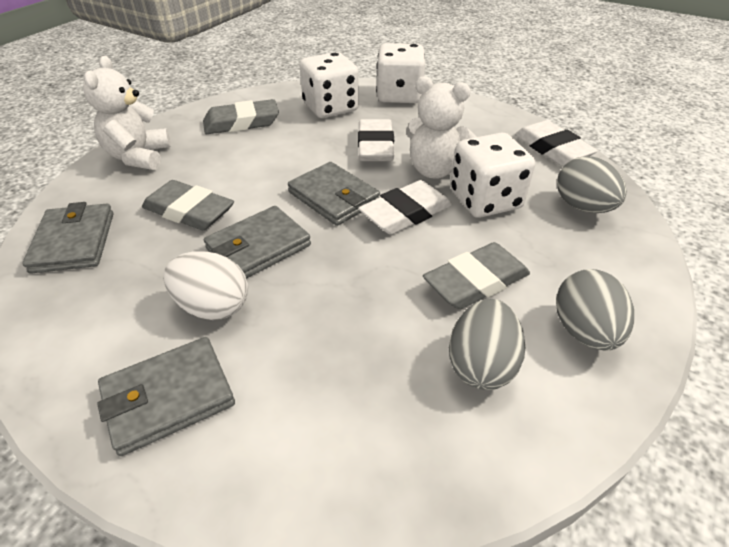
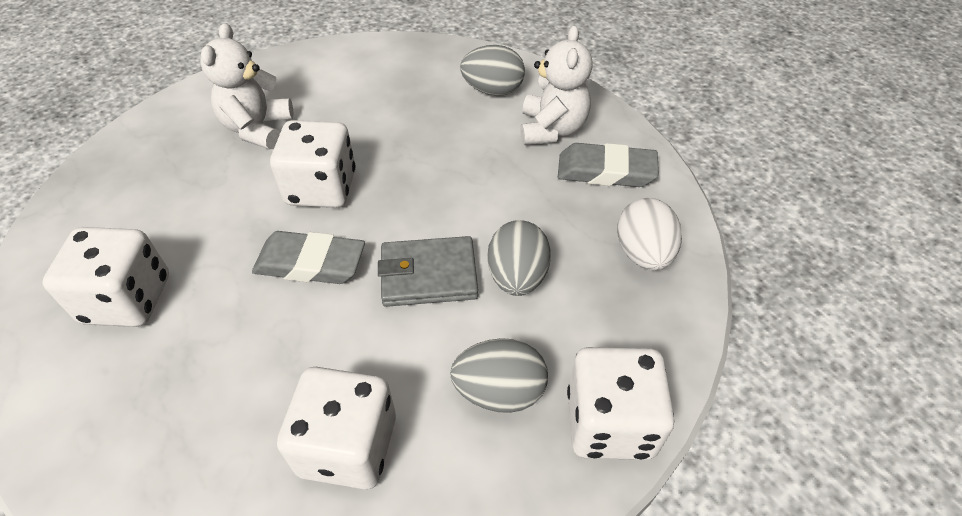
grey eraser: 3 -> 2
grey wallet: 4 -> 1
white dice: 3 -> 4
white eraser: 3 -> 0

